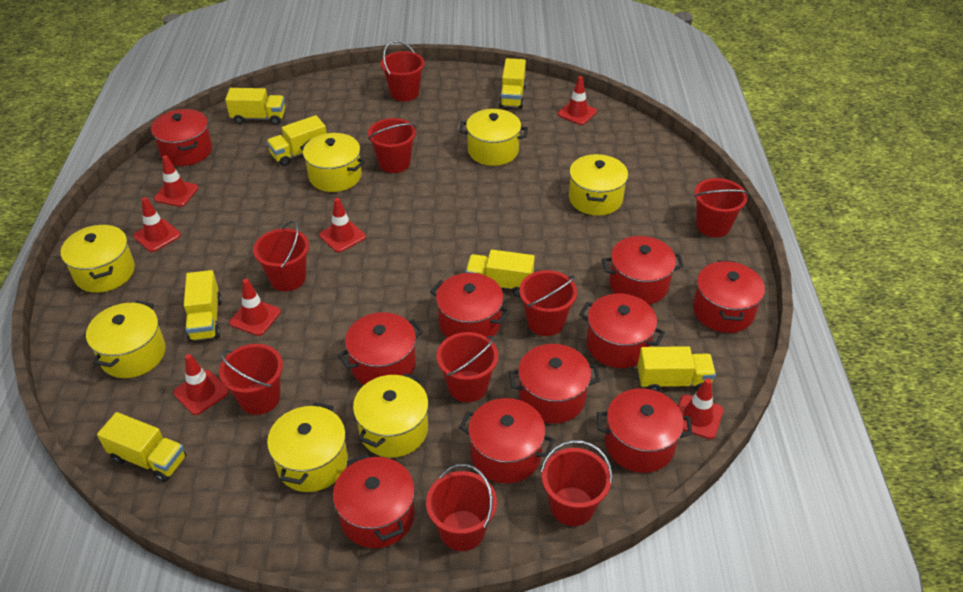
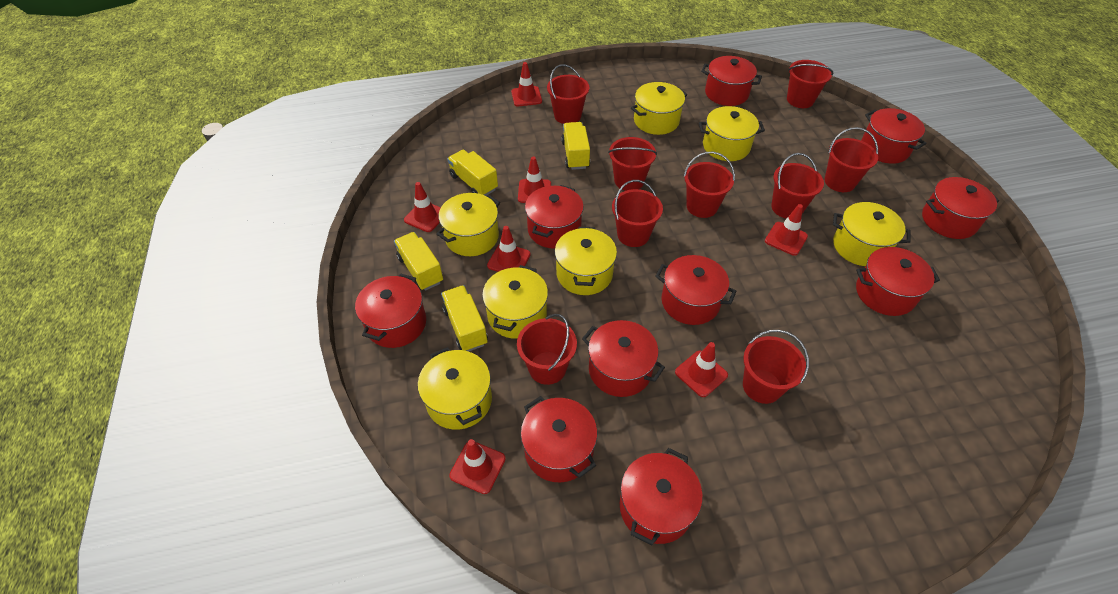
yellow truck: 7 -> 4

